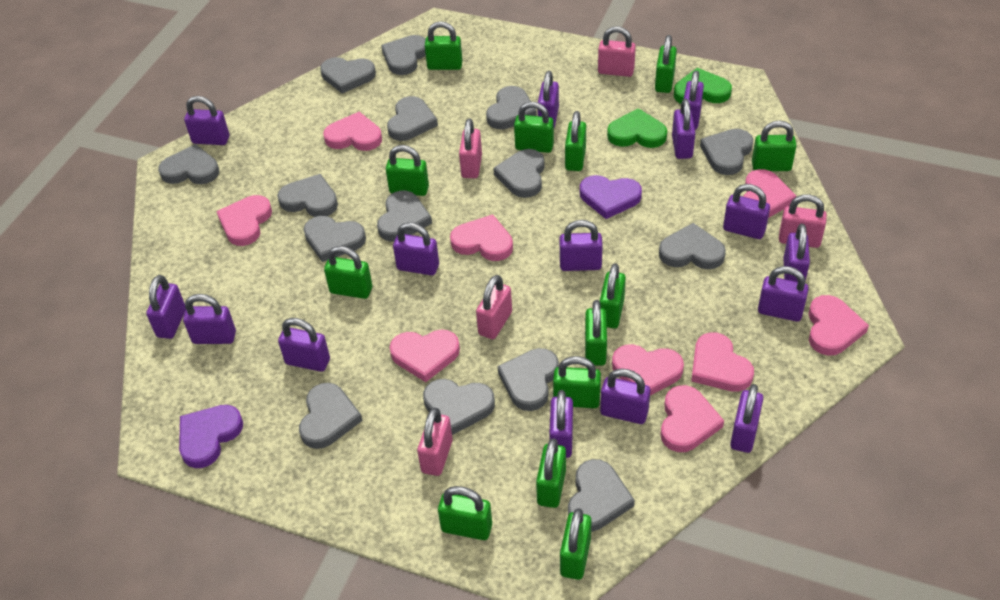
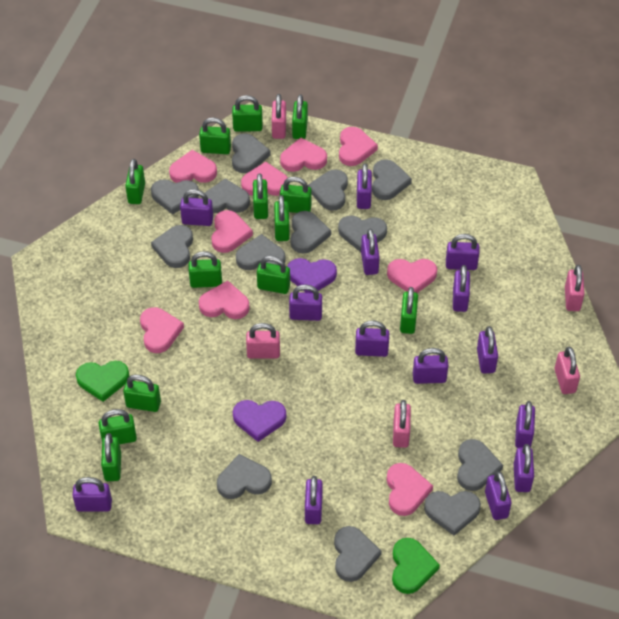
grey heart: 15 -> 13
purple padlock: 15 -> 14

